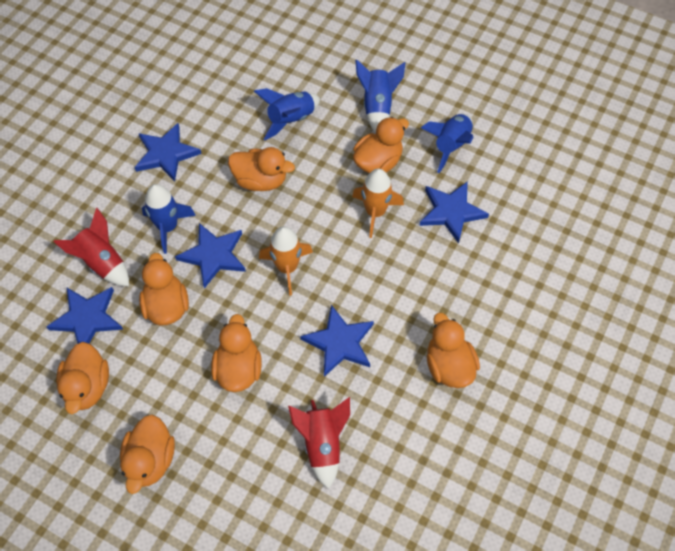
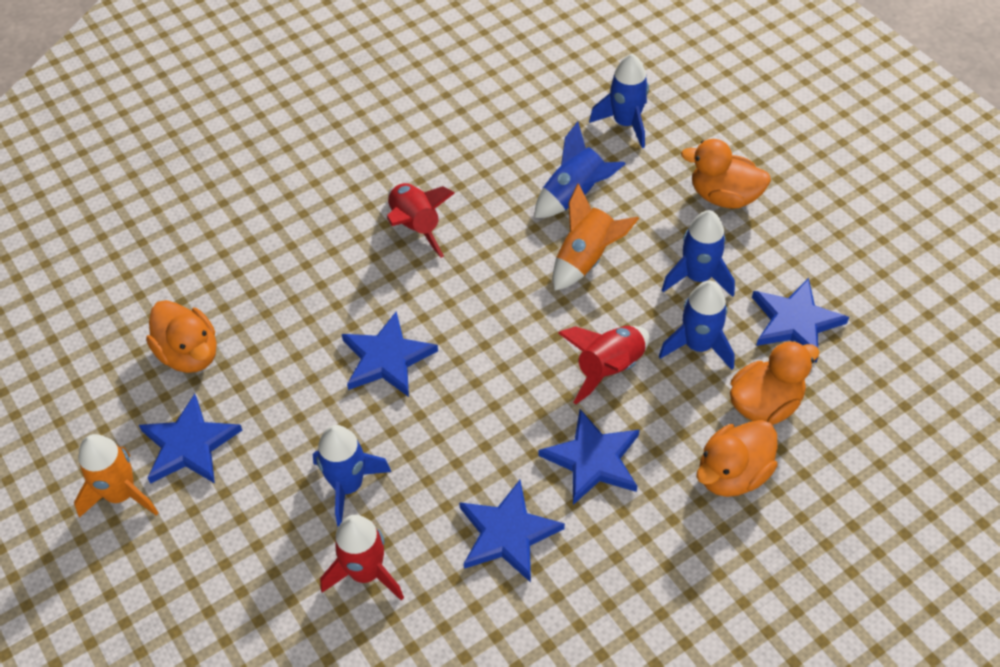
blue rocket: 4 -> 5
orange duck: 7 -> 4
red rocket: 2 -> 3

